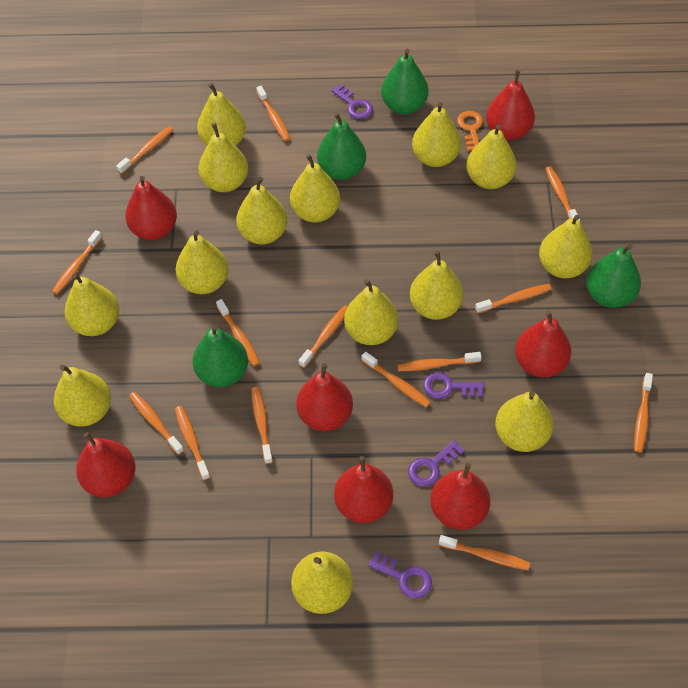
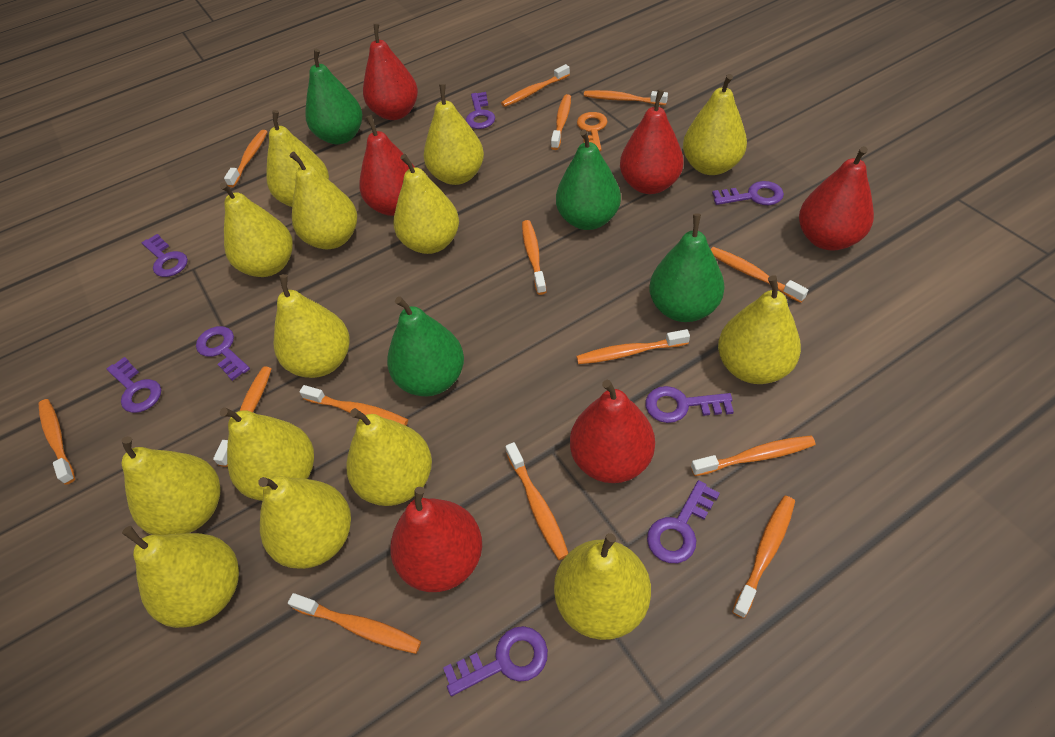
purple key: 4 -> 8
red pear: 7 -> 6

